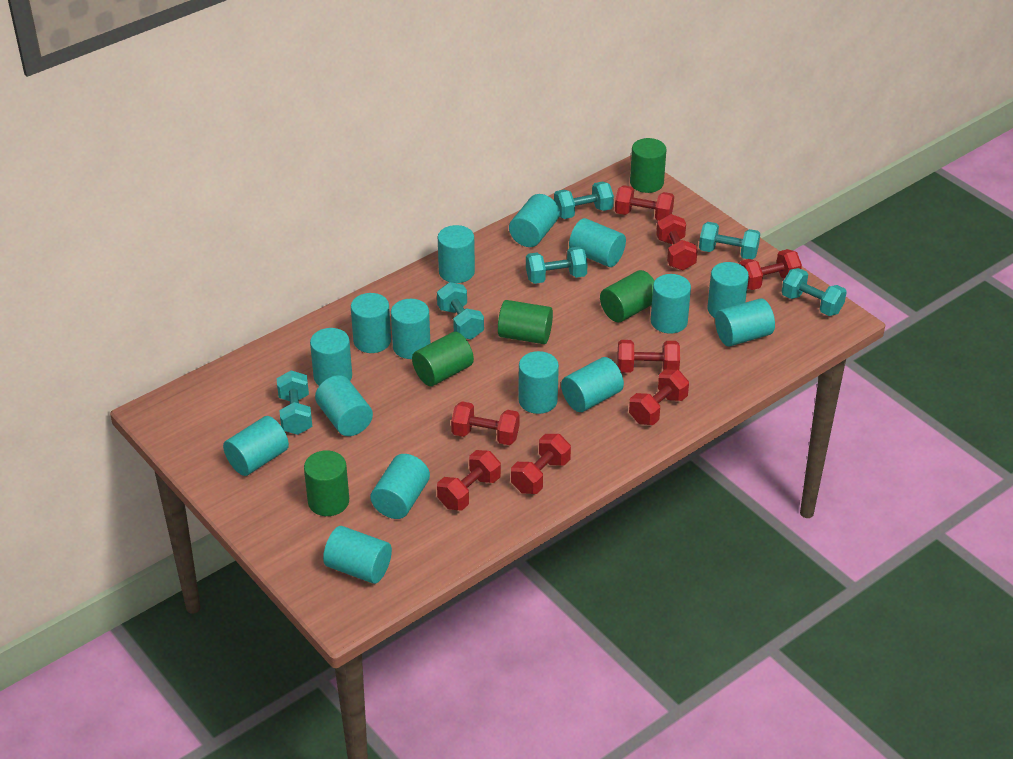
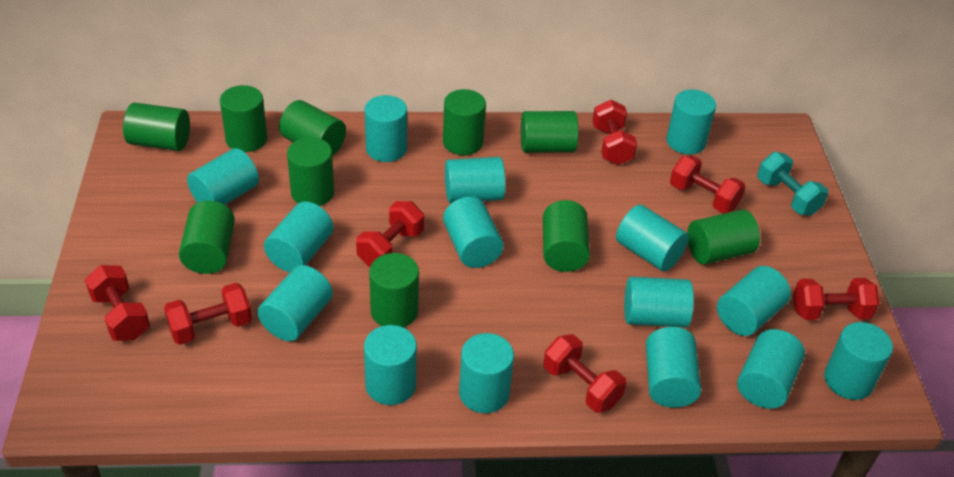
green cylinder: 5 -> 10
red dumbbell: 8 -> 7
turquoise dumbbell: 6 -> 1

